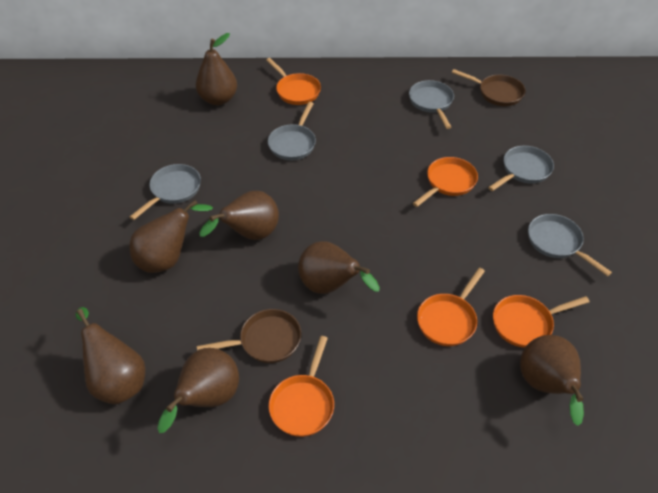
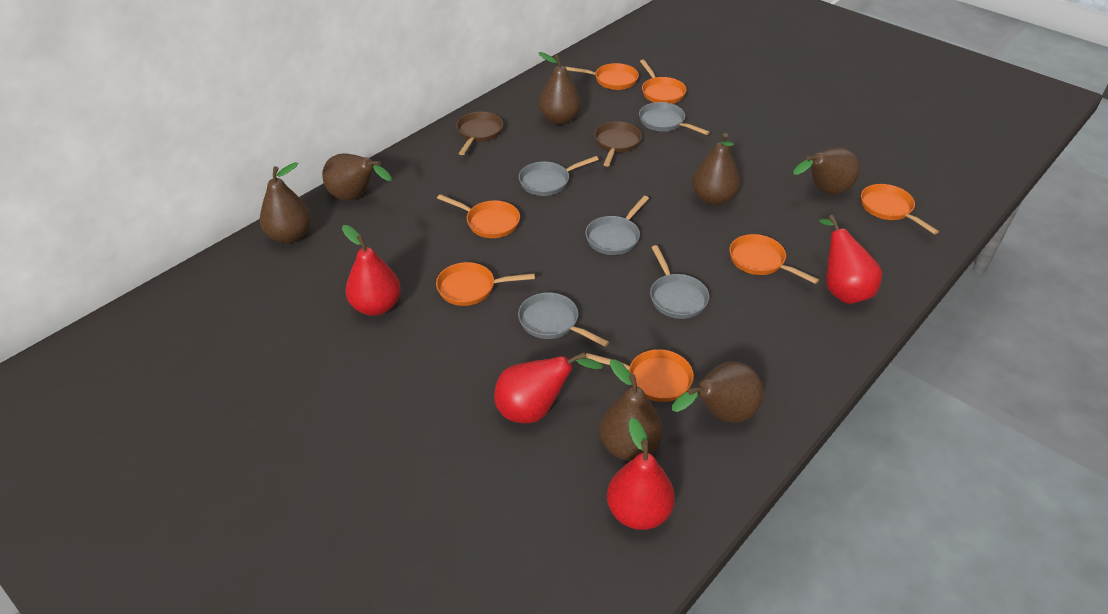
orange pan: 5 -> 7
red pear: 0 -> 4

